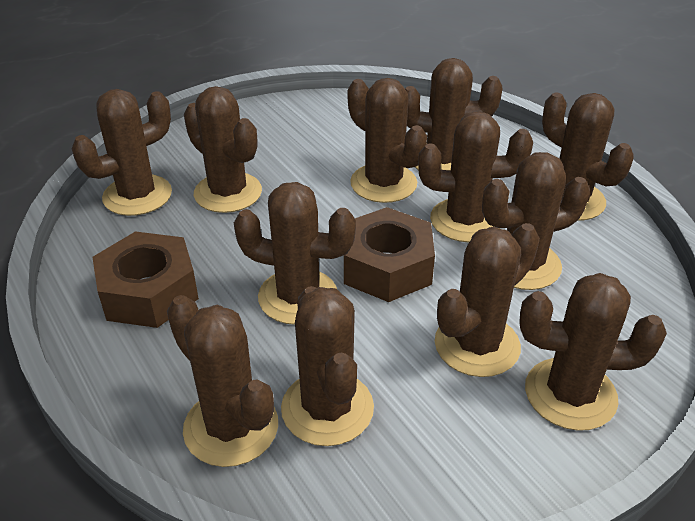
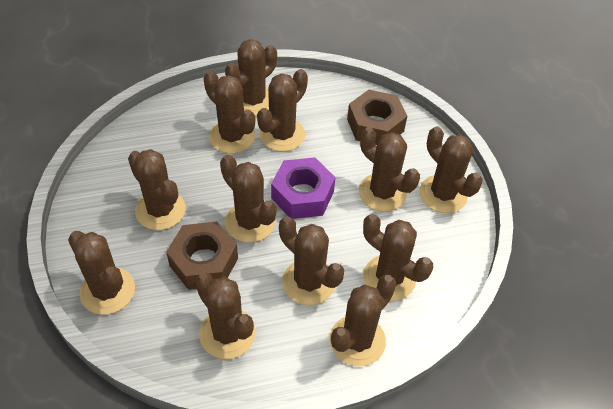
purple nut: 0 -> 1

